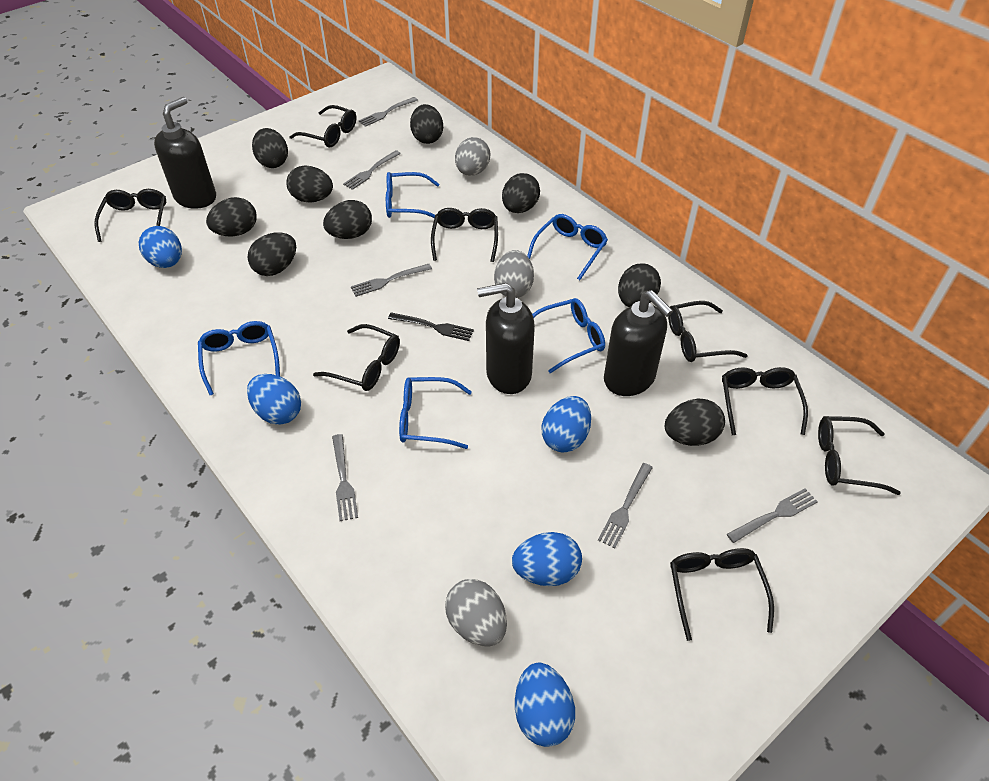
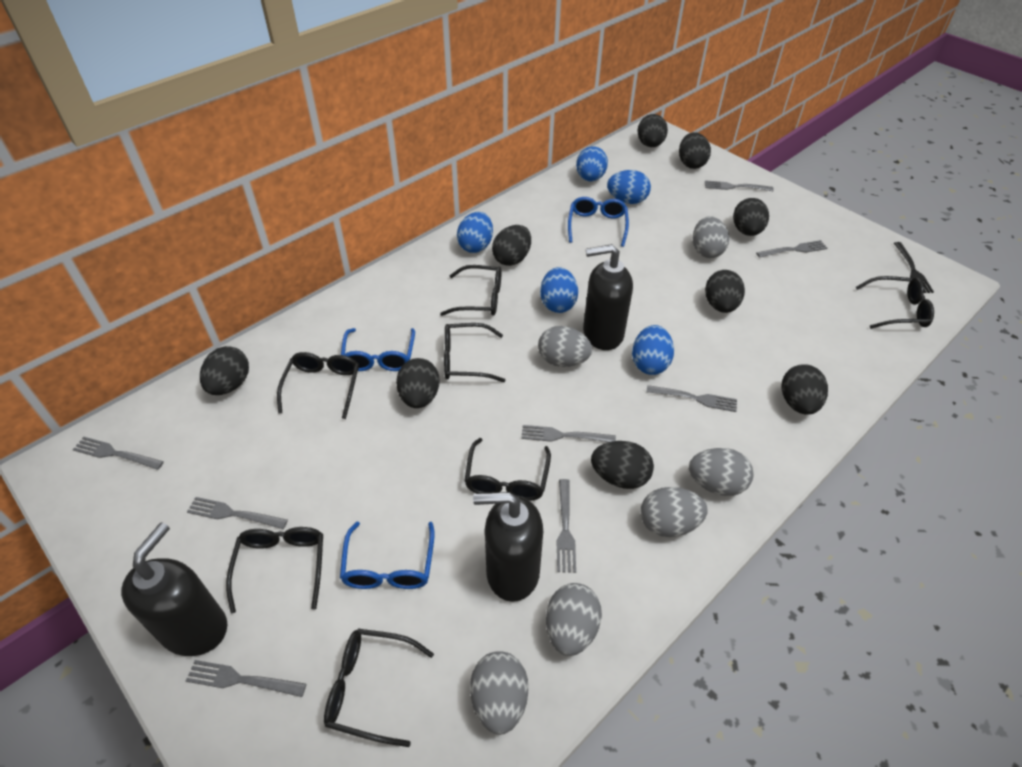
black glasses: 8 -> 7
blue glasses: 5 -> 3
grey egg: 3 -> 6
grey fork: 6 -> 8

